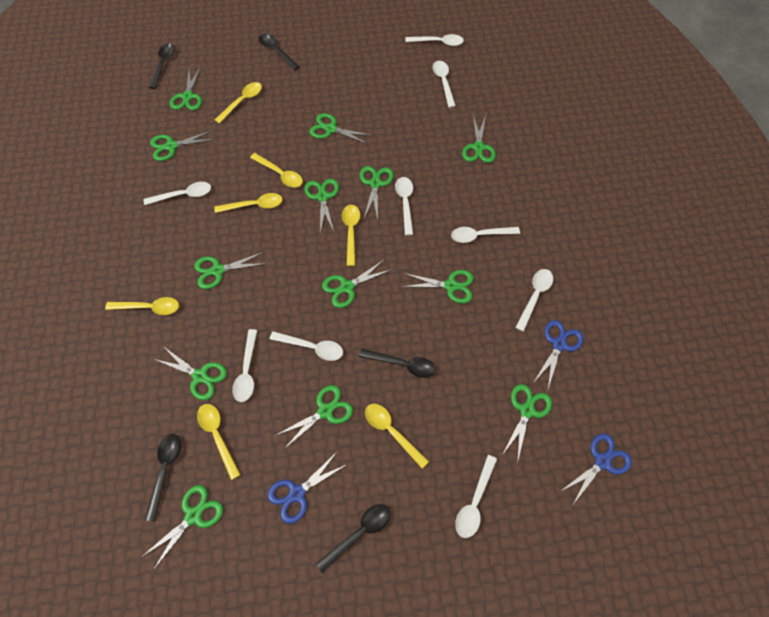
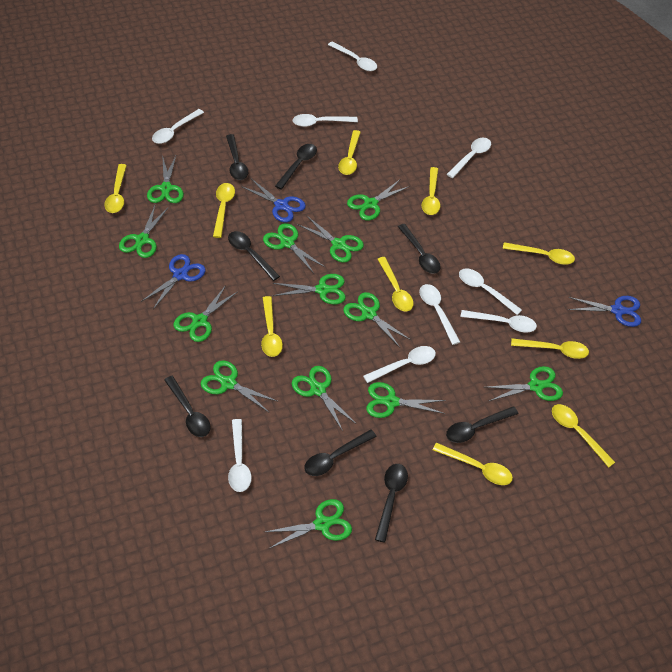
black spoon: 5 -> 8
yellow spoon: 7 -> 10

